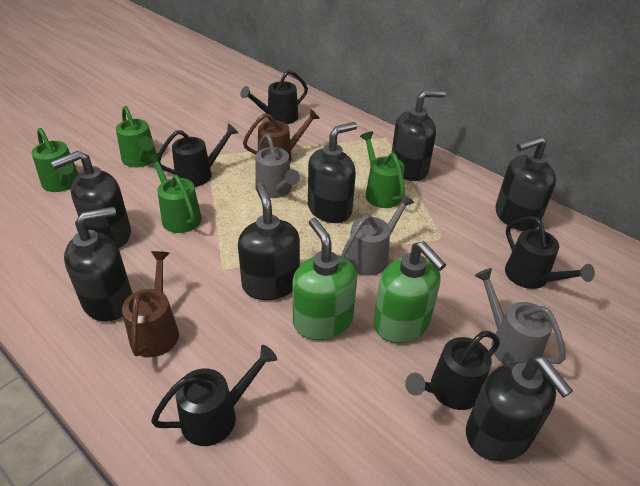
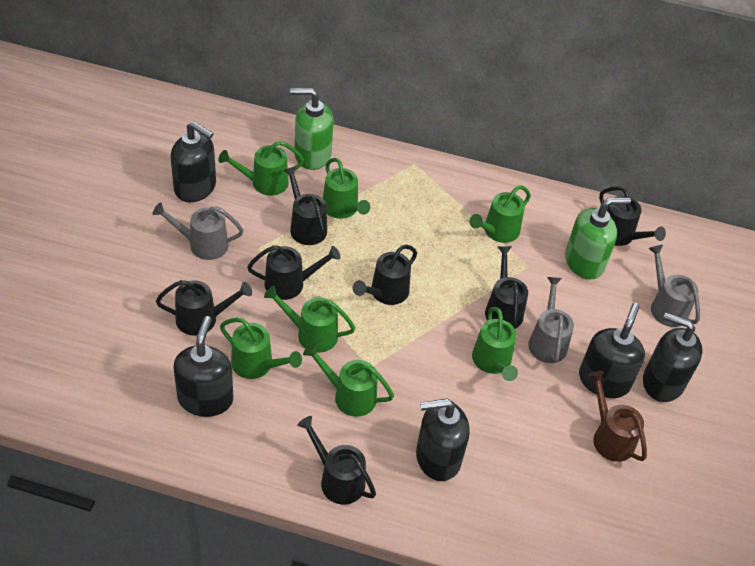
black soap dispenser: 7 -> 5
black watering can: 5 -> 7
brown watering can: 2 -> 1
green watering can: 4 -> 7

